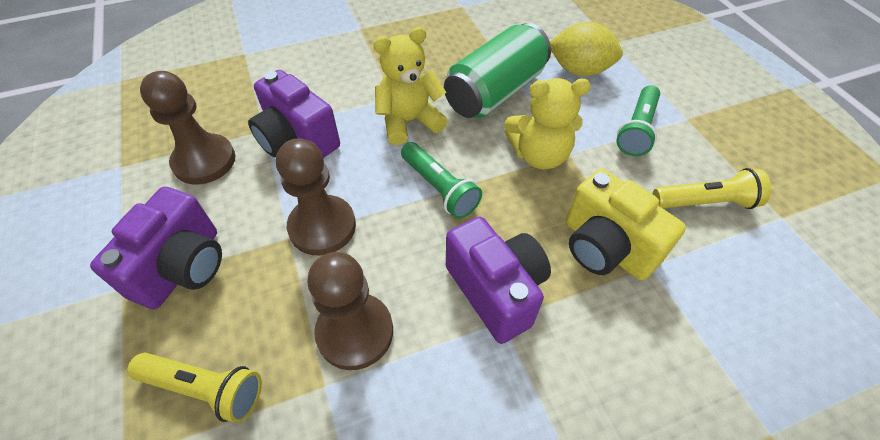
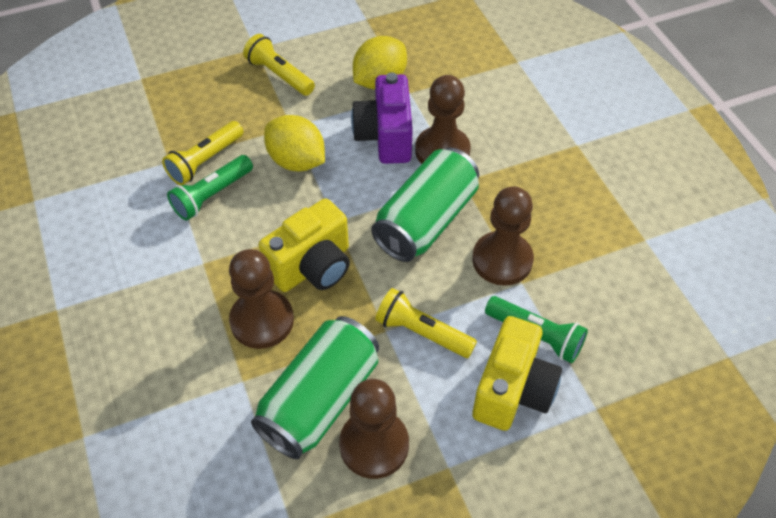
brown pawn: 3 -> 4
green can: 1 -> 2
purple camera: 3 -> 1
yellow camera: 1 -> 2
yellow flashlight: 2 -> 3
yellow lemon: 1 -> 2
yellow teddy bear: 2 -> 0

